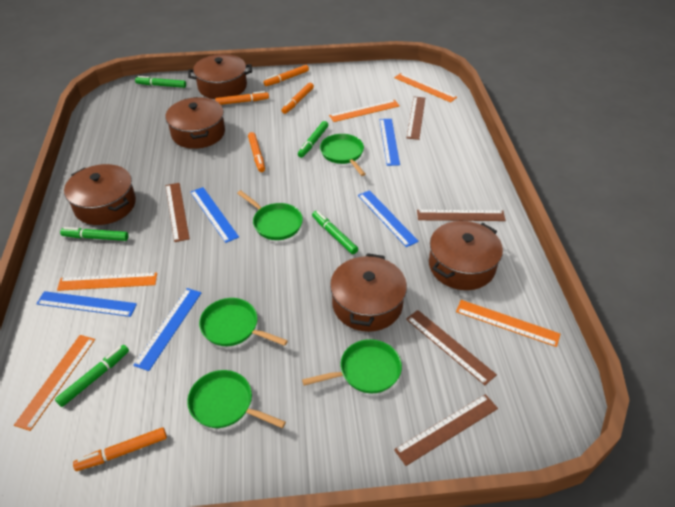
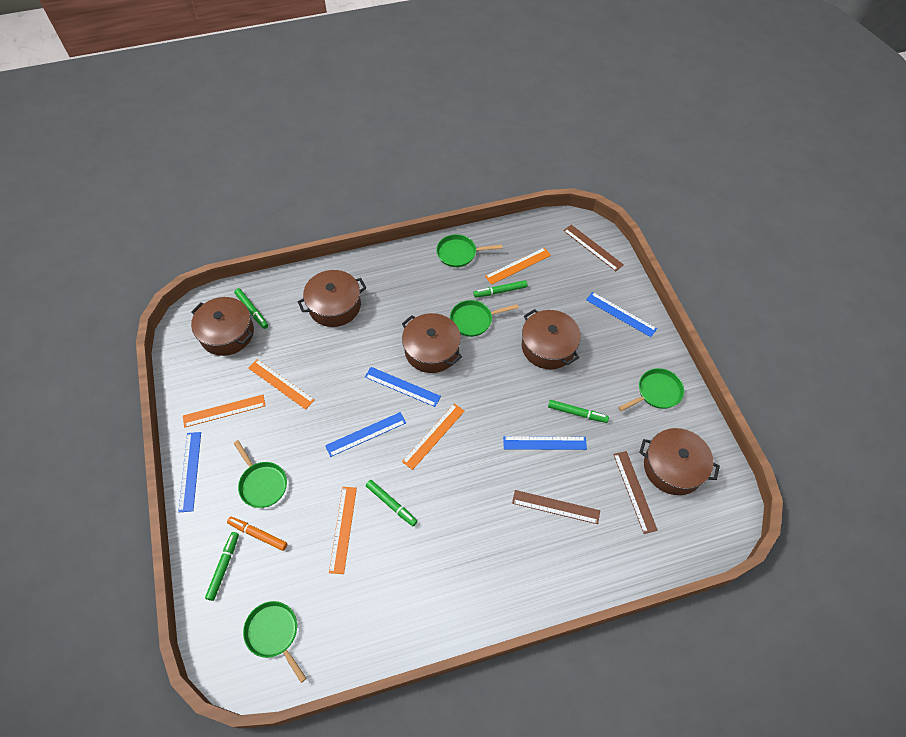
brown ruler: 5 -> 3
orange marker: 5 -> 1

